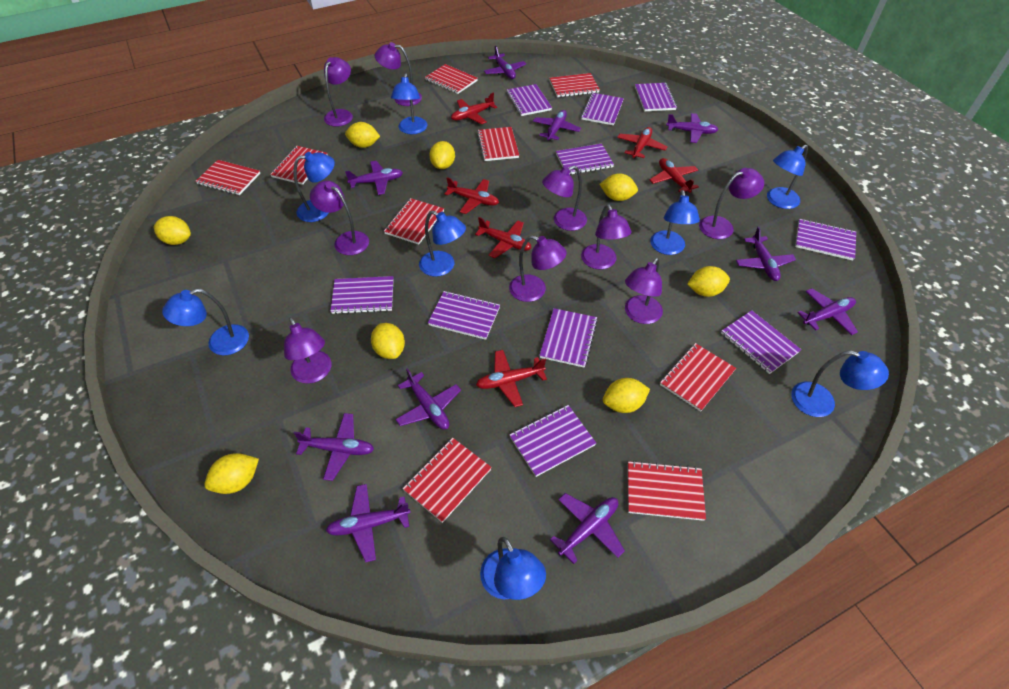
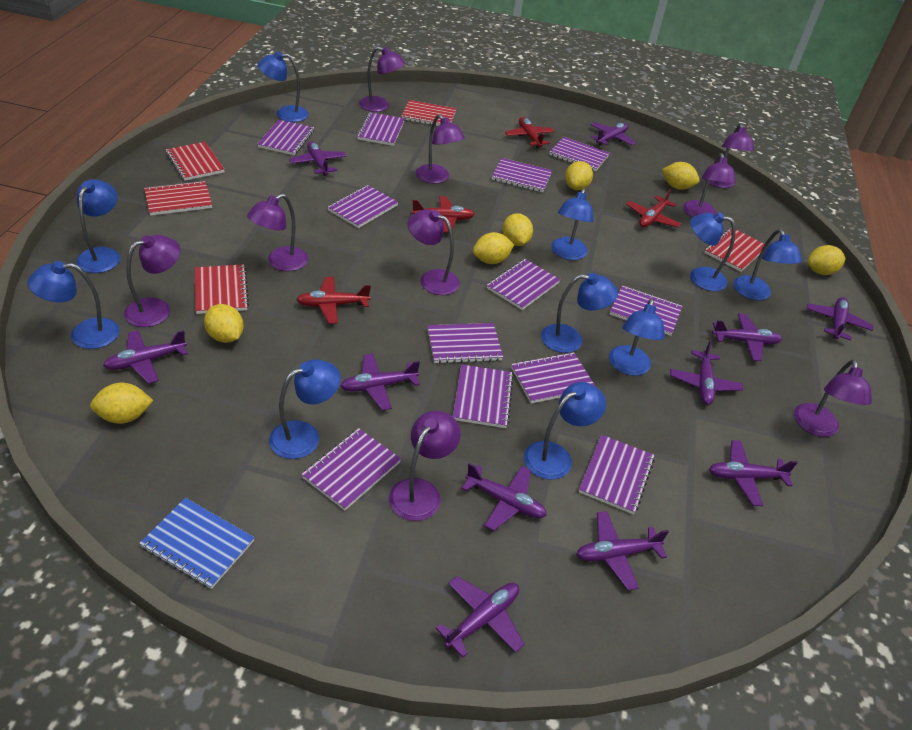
blue lamp: 8 -> 10
blue notebook: 0 -> 1
purple notebook: 10 -> 12
purple plane: 10 -> 11
red notebook: 9 -> 5
red plane: 6 -> 4
yellow lemon: 8 -> 7

